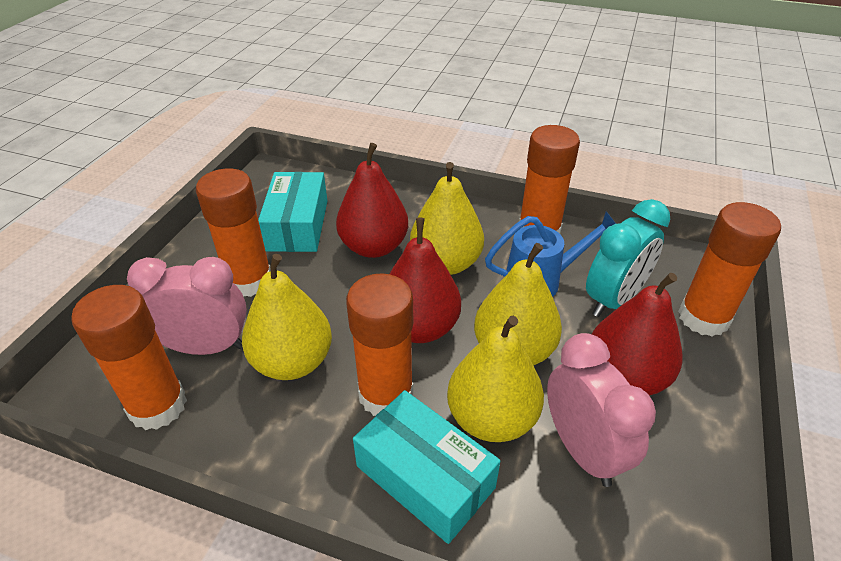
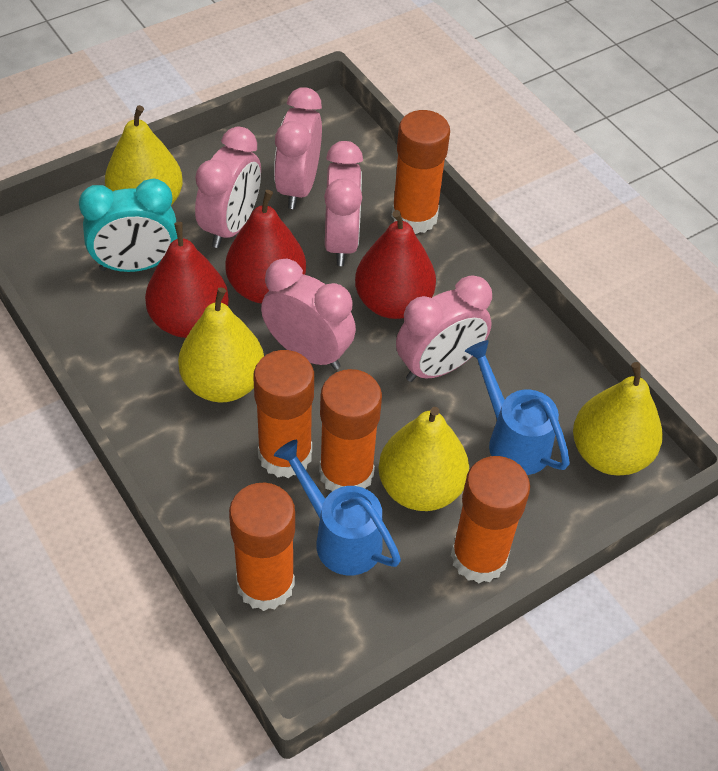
blue watering can: 1 -> 2
pink clock: 2 -> 5
turquoise box: 2 -> 0

